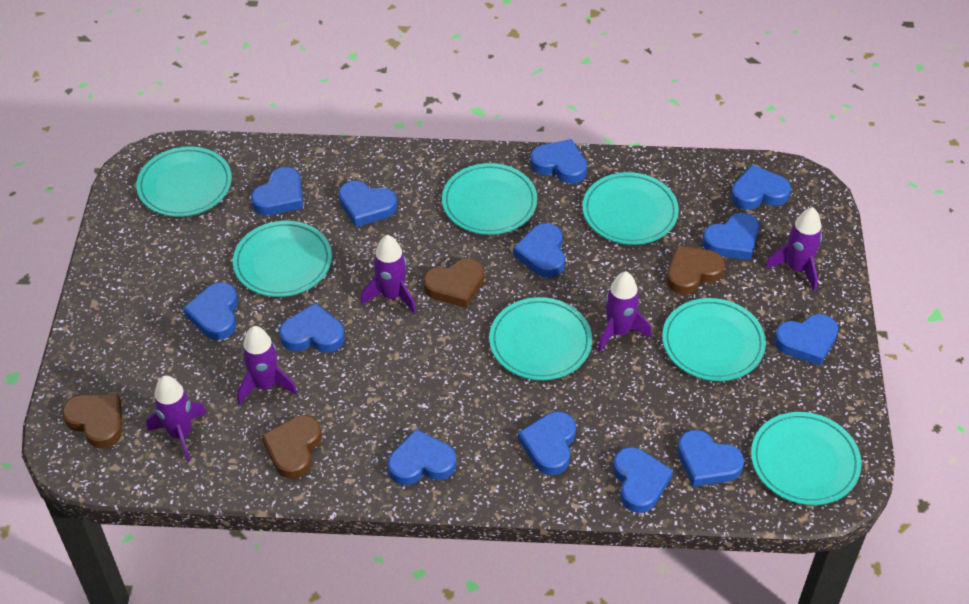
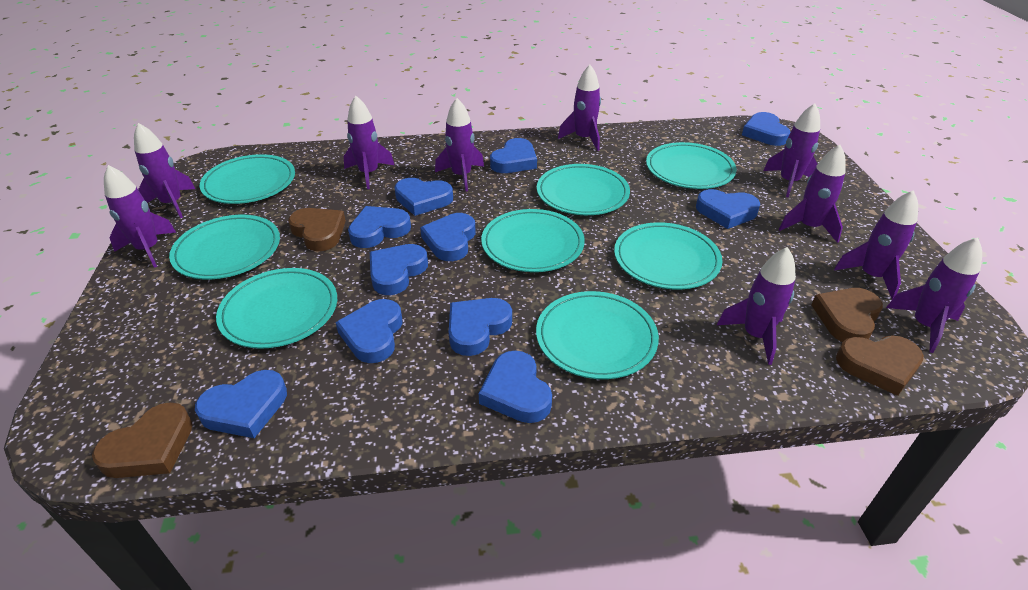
blue heart: 13 -> 11
purple rocket: 5 -> 10
turquoise plate: 7 -> 8

